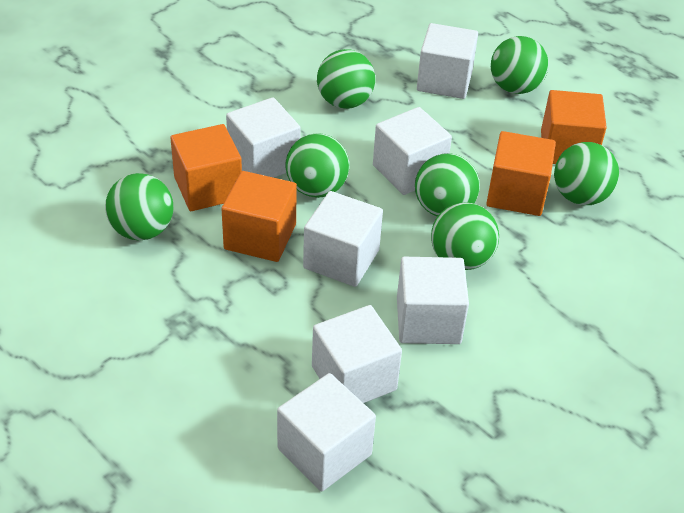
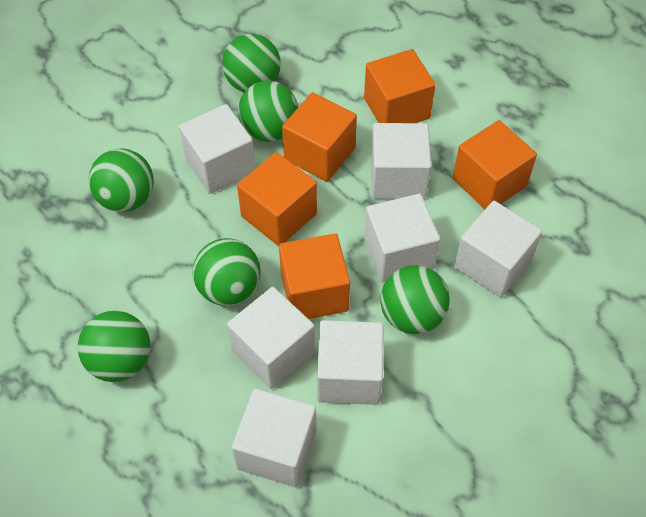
green ball: 7 -> 6
orange cube: 4 -> 5

